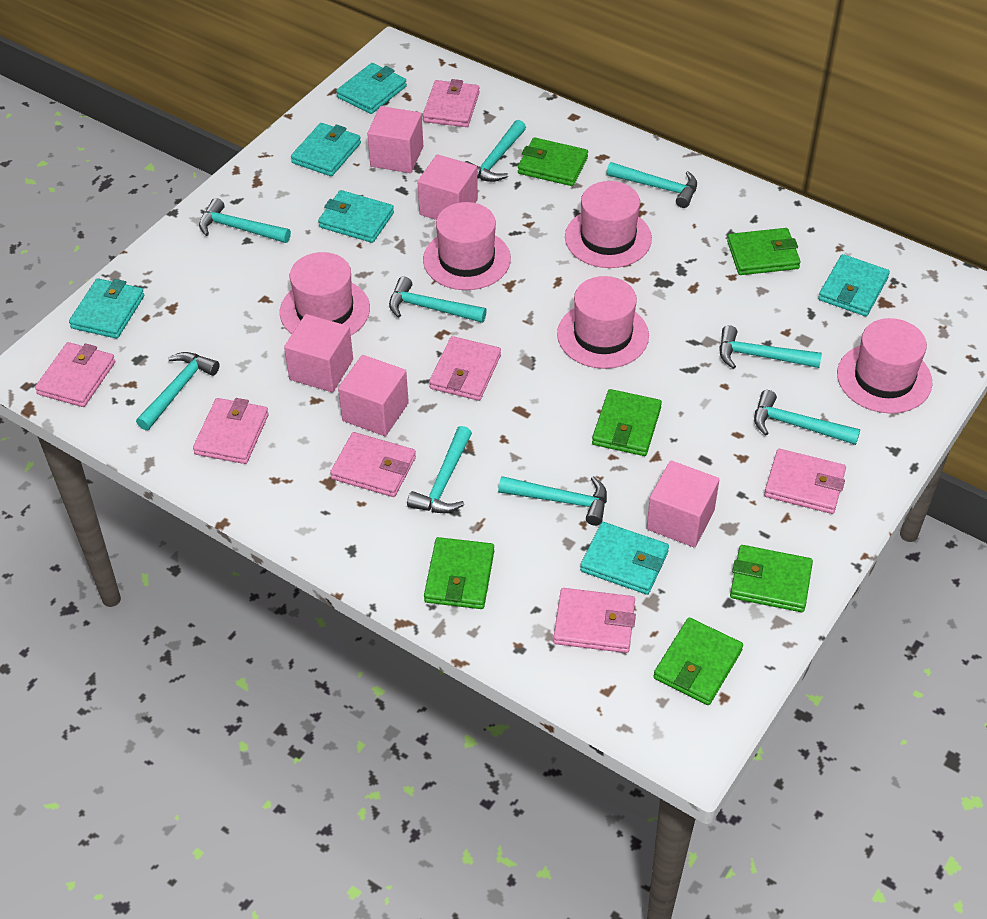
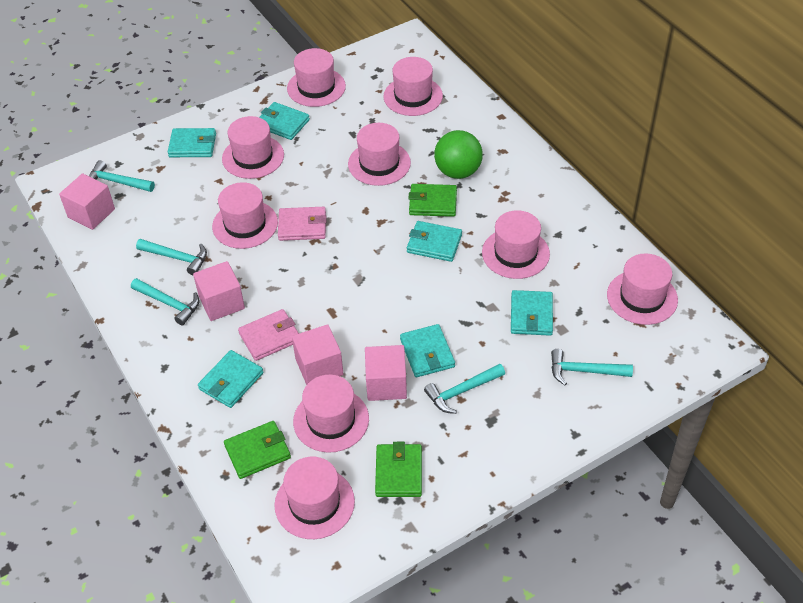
green ball: 0 -> 1
green wallet: 6 -> 3
pink cube: 5 -> 4
pink hat: 5 -> 9
pink wallet: 7 -> 2
turquoise hammer: 9 -> 5

